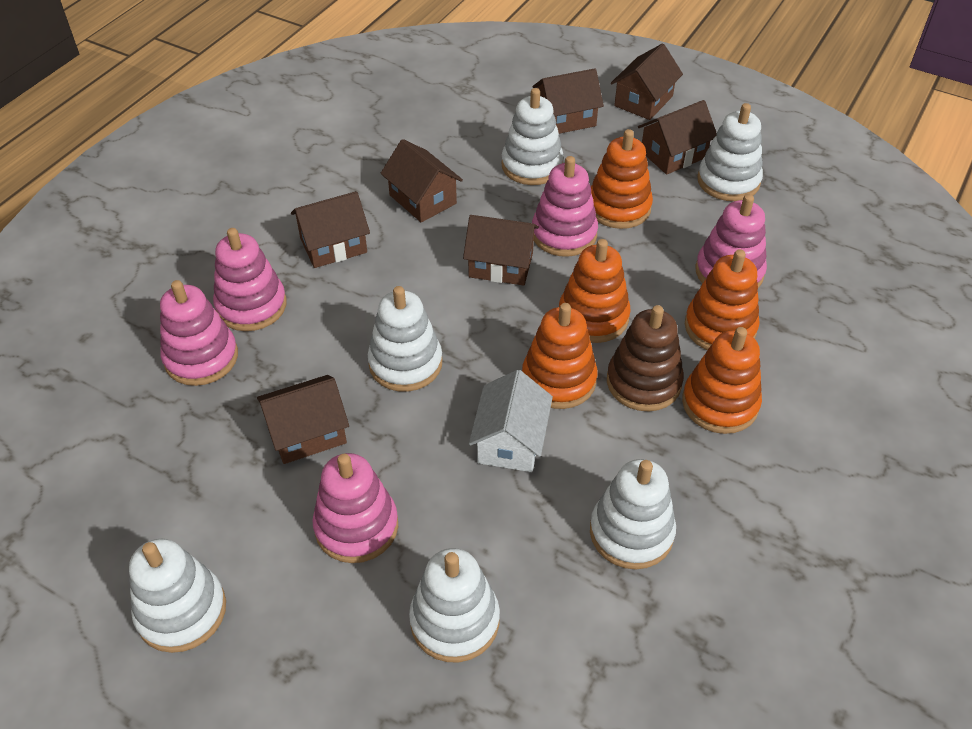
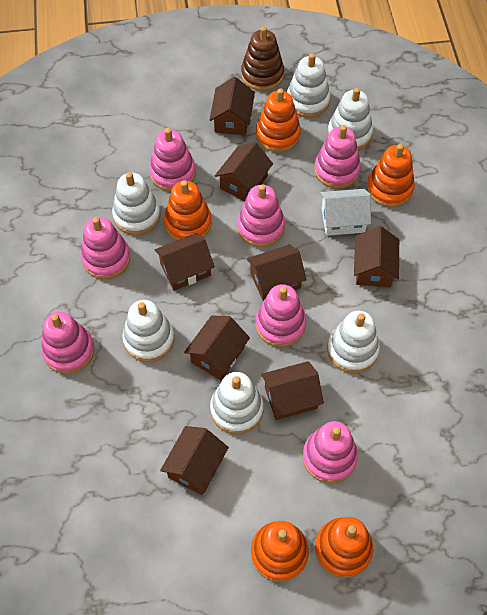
brown house: 7 -> 8
pink stacking toy: 5 -> 7

